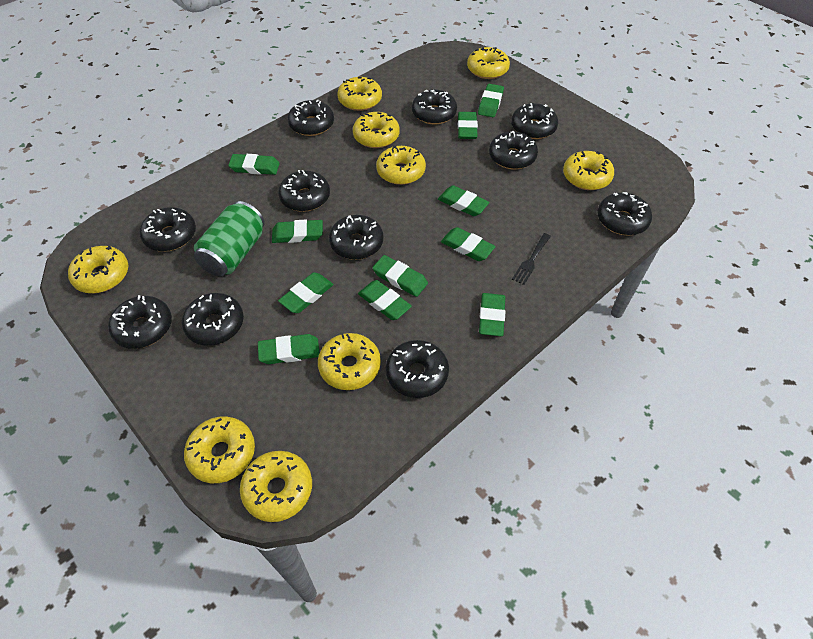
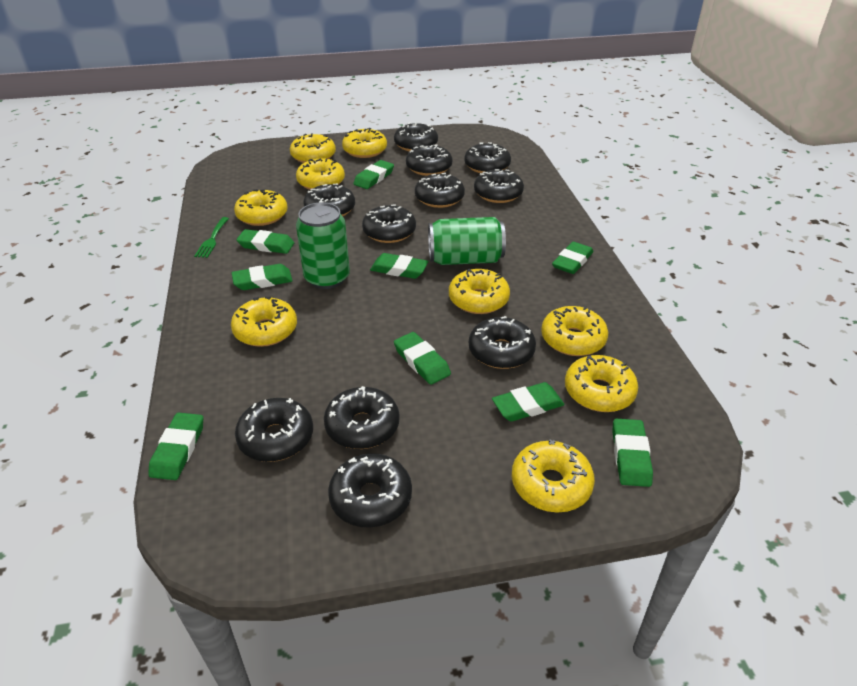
black fork: 1 -> 0
green can: 1 -> 2
green eraser: 11 -> 9
green fork: 0 -> 1

